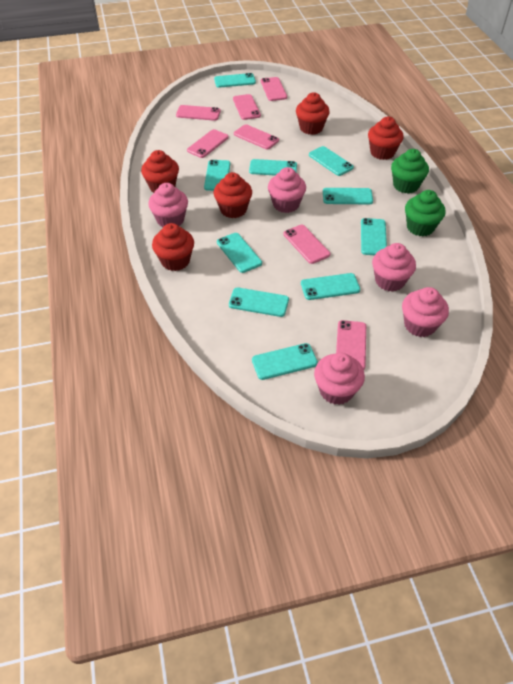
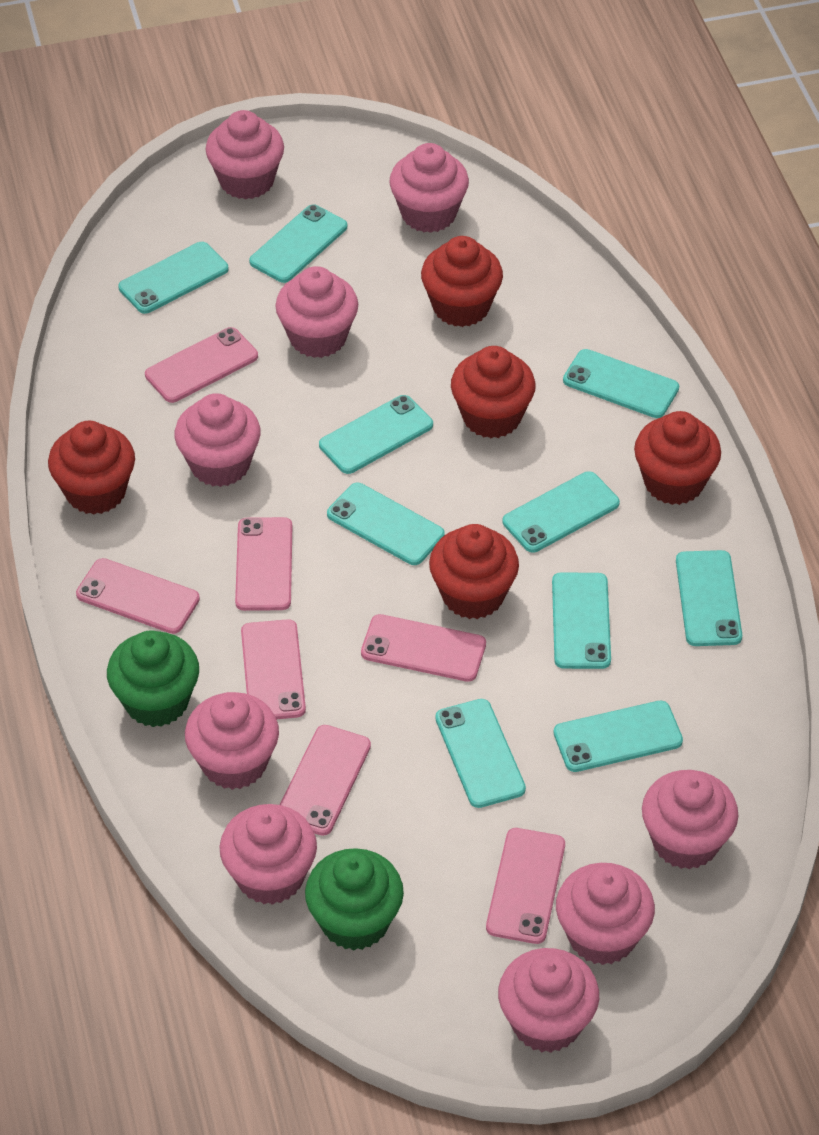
pink cupcake: 5 -> 9

